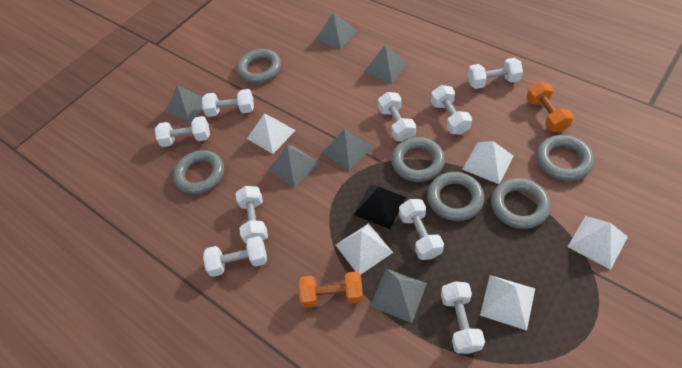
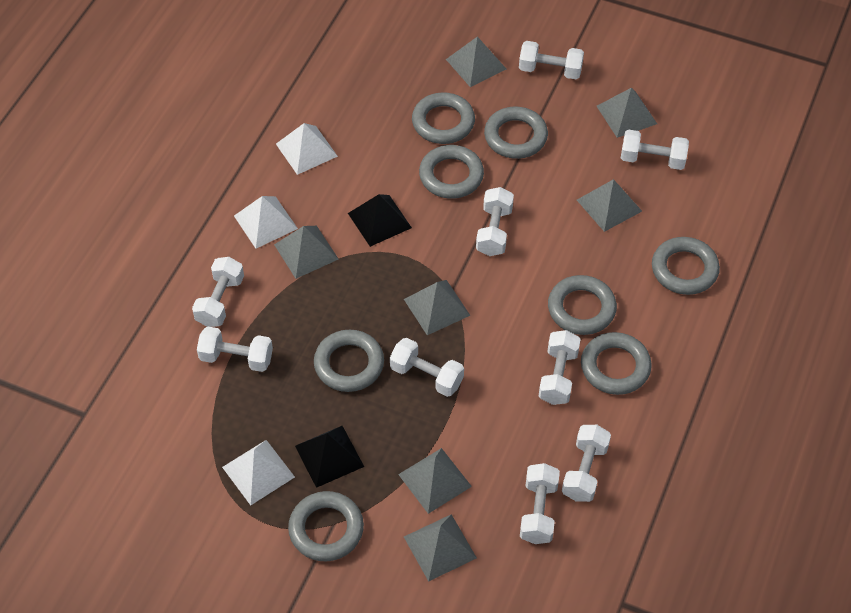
black pyramid: 1 -> 2
grey pyramid: 6 -> 7
grey ring: 6 -> 8
orange dumbbell: 2 -> 0
white pyramid: 5 -> 3

